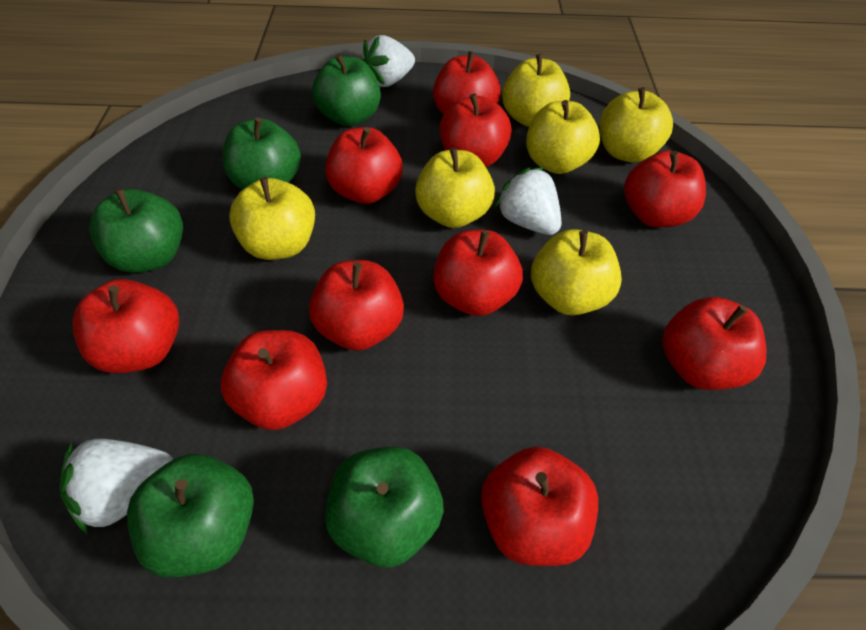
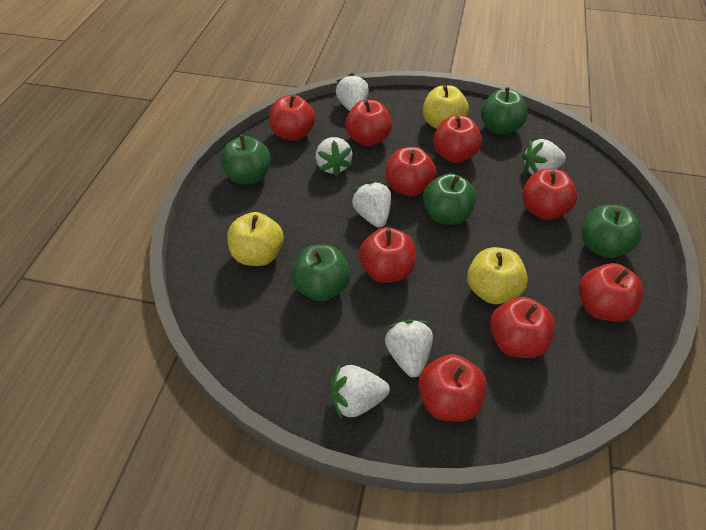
red apple: 10 -> 9
white strawberry: 3 -> 6
yellow apple: 6 -> 3

